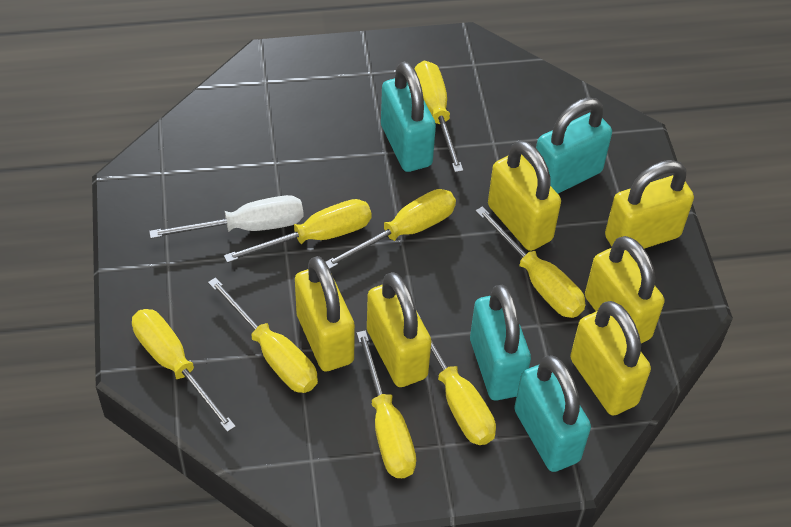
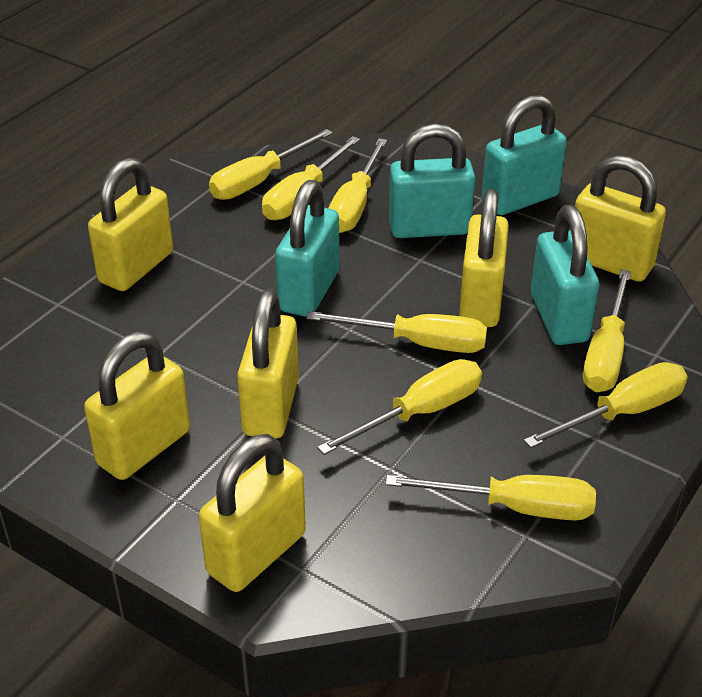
white screwdriver: 1 -> 0

